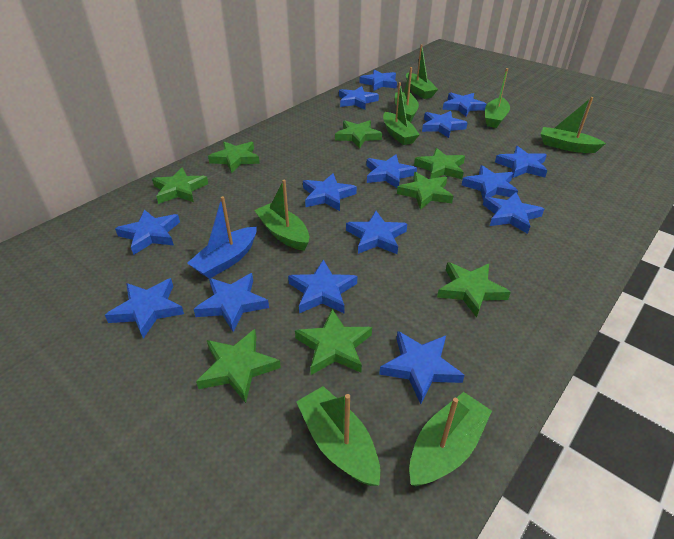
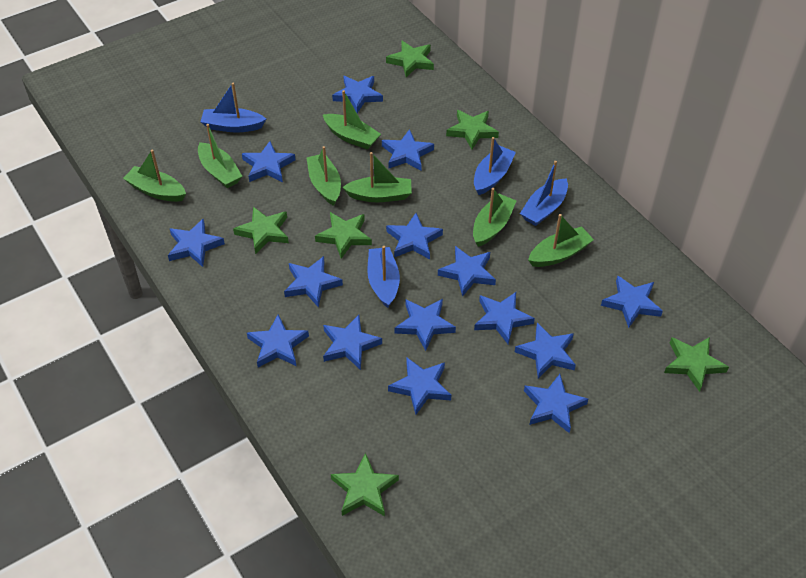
blue boat: 1 -> 4
green boat: 8 -> 7
green star: 8 -> 6

